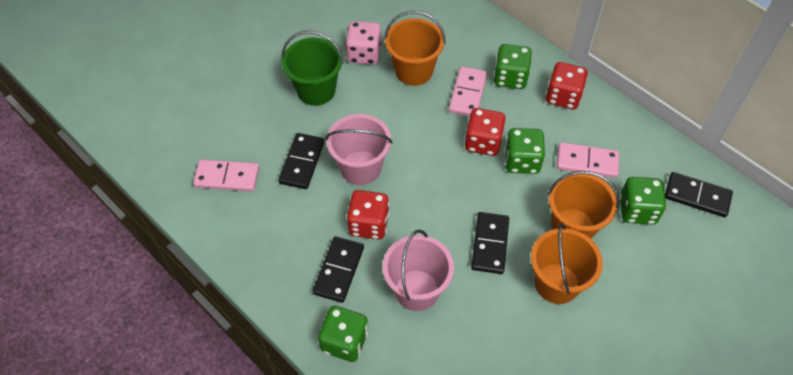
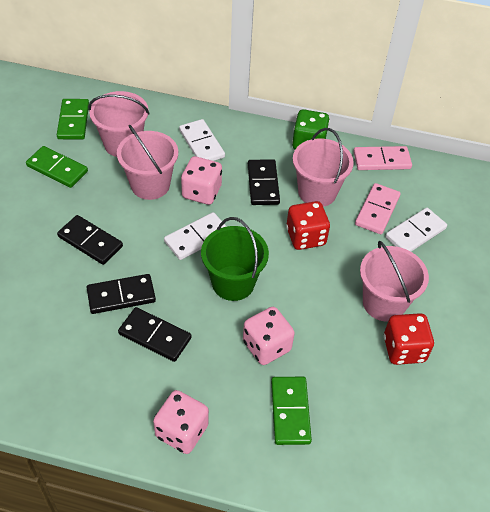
green dice: 4 -> 1
green domino: 0 -> 3
orange bucket: 3 -> 0
pink bucket: 2 -> 4
pink dice: 1 -> 3
pink domino: 3 -> 2
red dice: 3 -> 2
white domino: 0 -> 3

